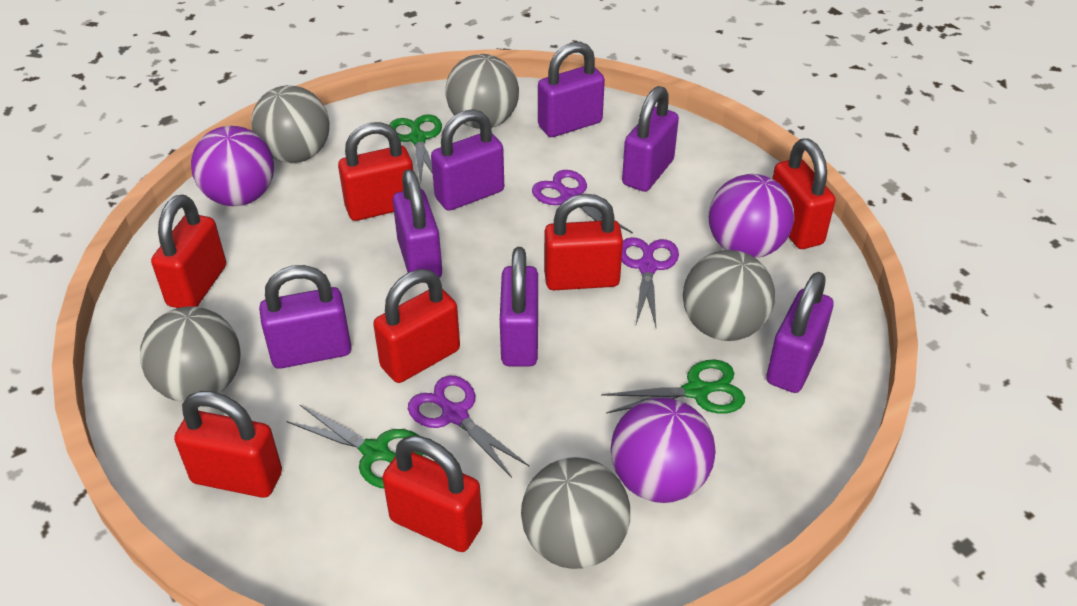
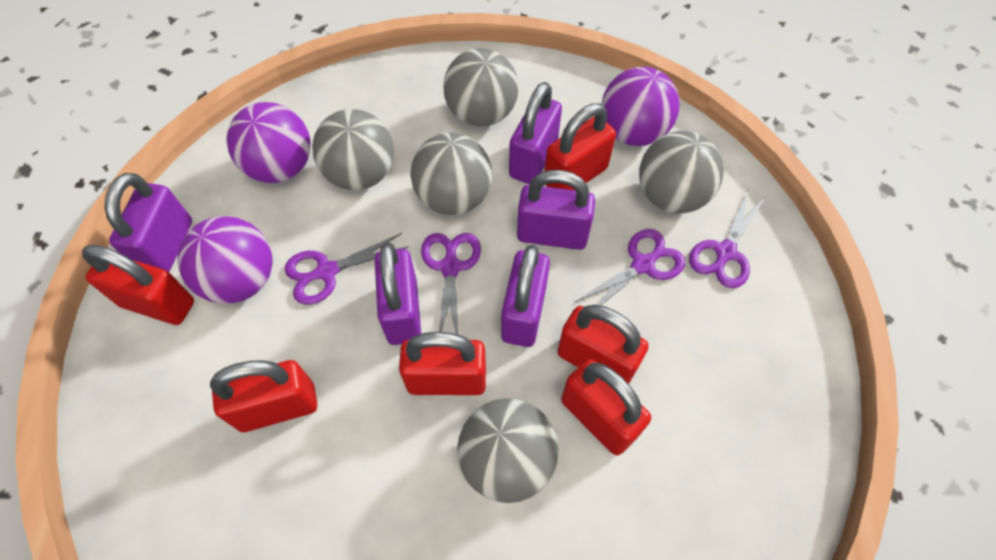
green scissors: 3 -> 0
purple padlock: 7 -> 5
purple scissors: 3 -> 4
red padlock: 7 -> 6

